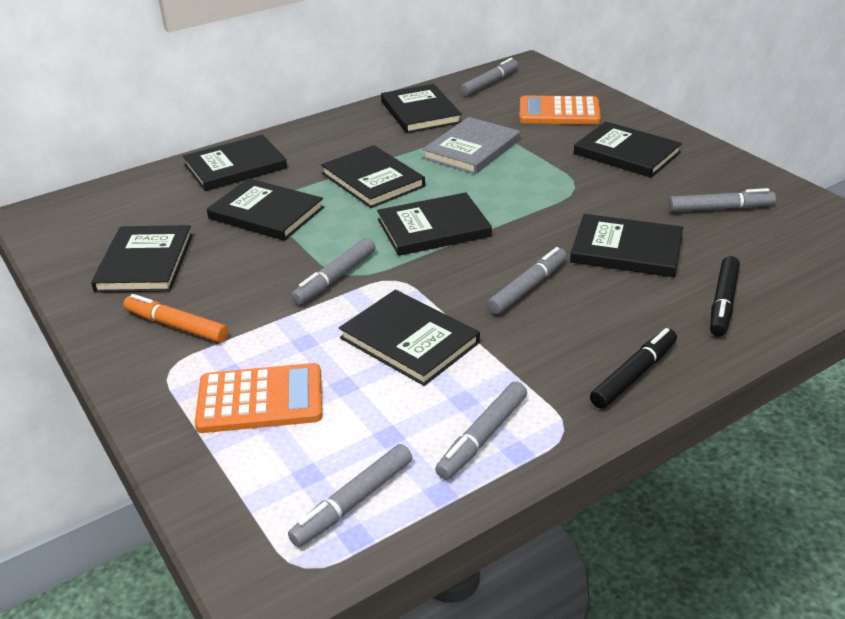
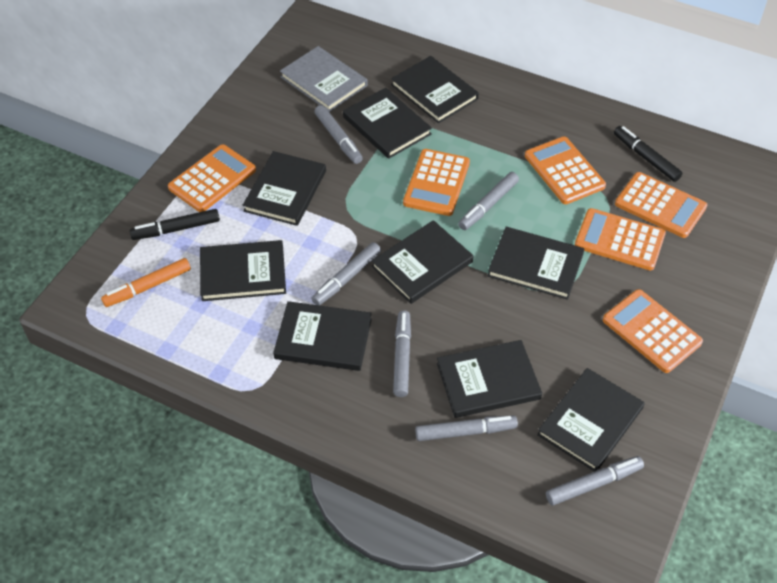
orange calculator: 2 -> 6

